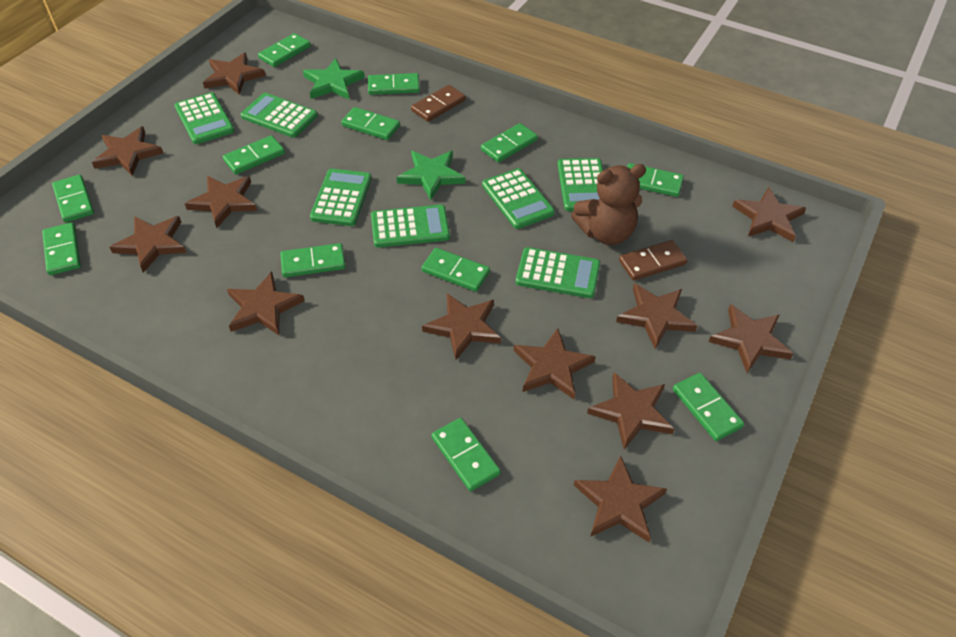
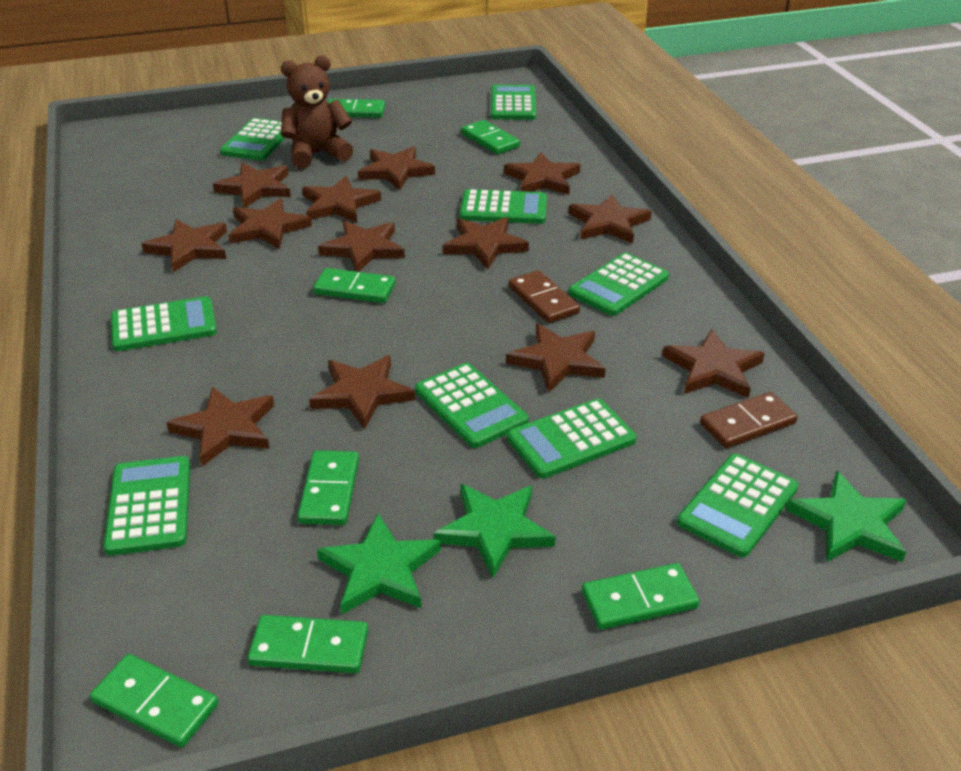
brown star: 12 -> 13
green calculator: 7 -> 9
green domino: 12 -> 7
green star: 2 -> 3

